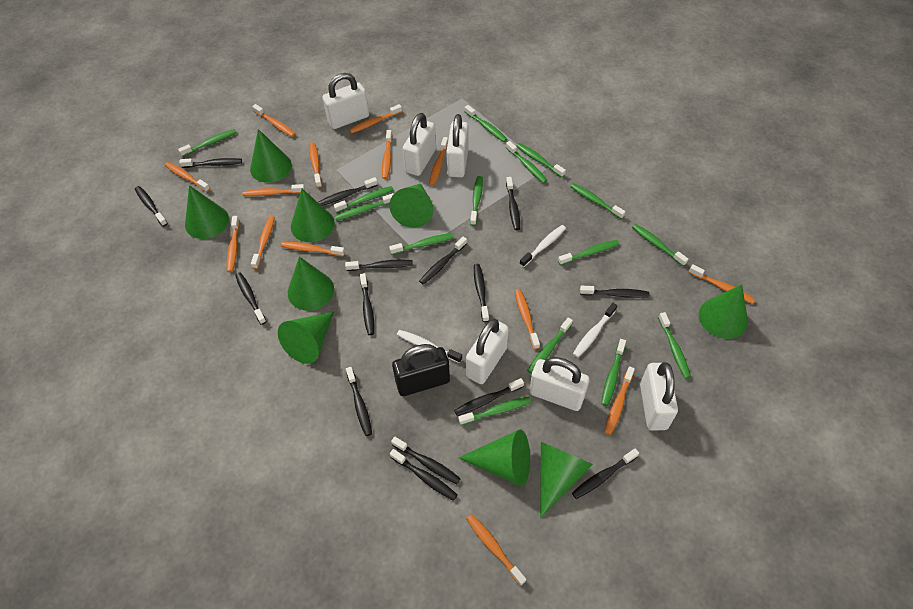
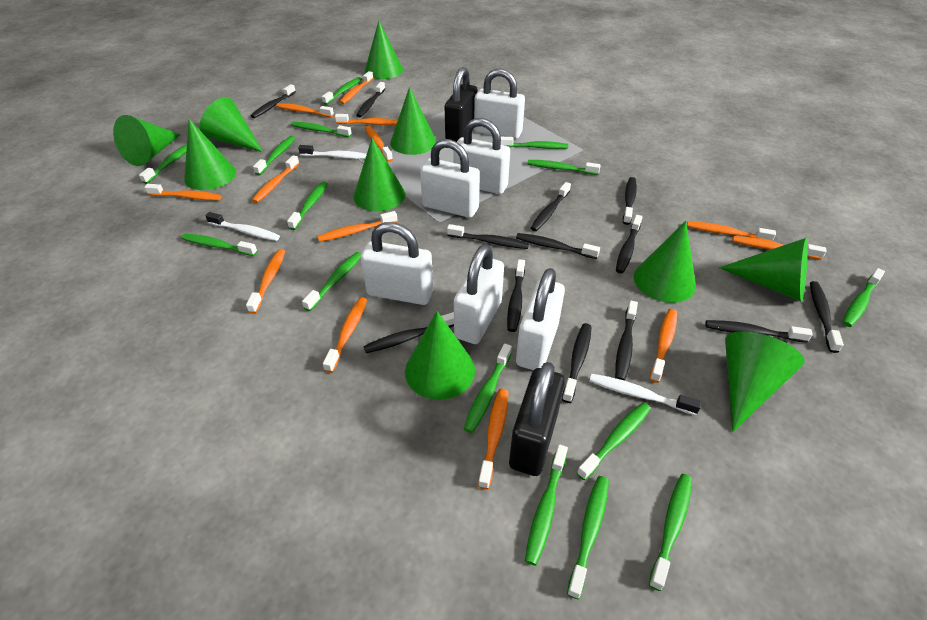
black padlock: 1 -> 2
black toothbrush: 15 -> 13
green cone: 9 -> 10
orange toothbrush: 14 -> 13

